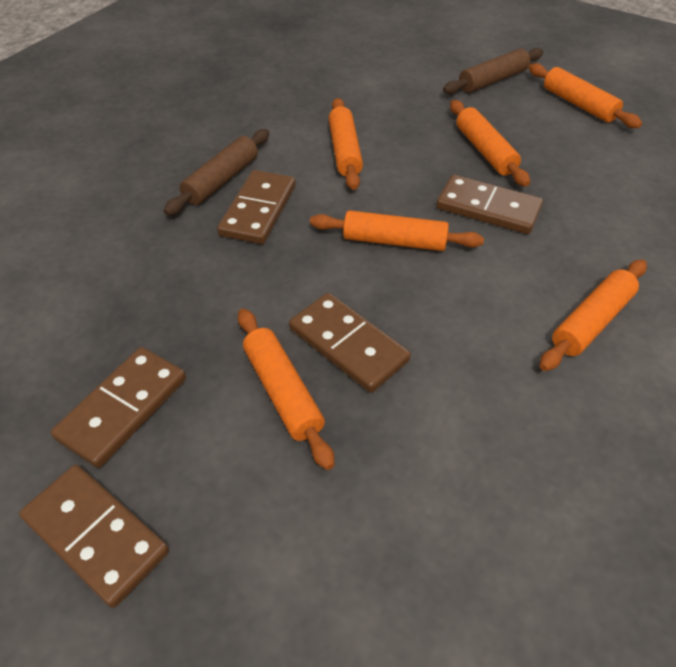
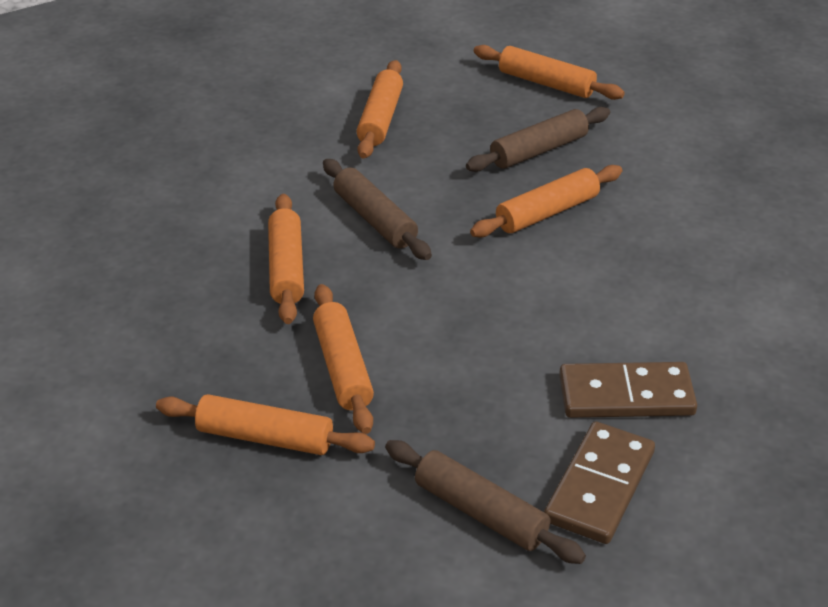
brown domino: 5 -> 2
brown rolling pin: 2 -> 3

